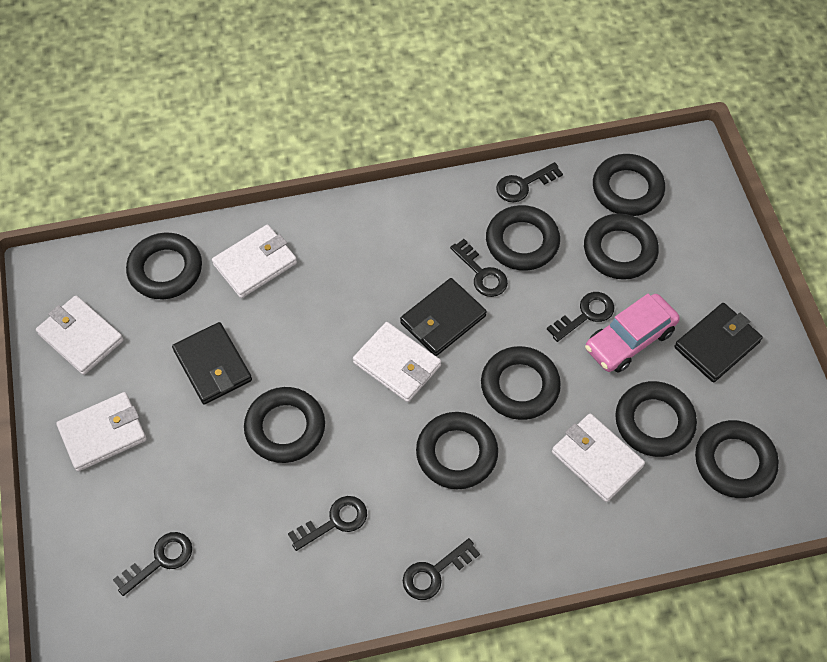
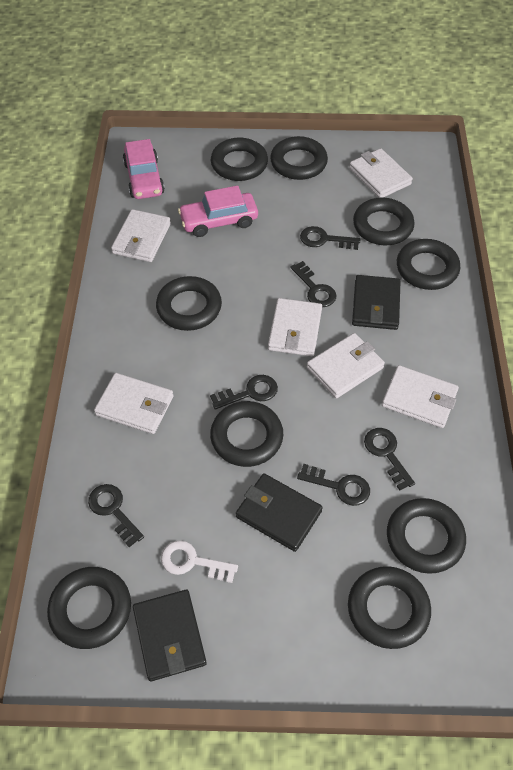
pink car: 1 -> 2
white key: 0 -> 1
white wallet: 5 -> 6

